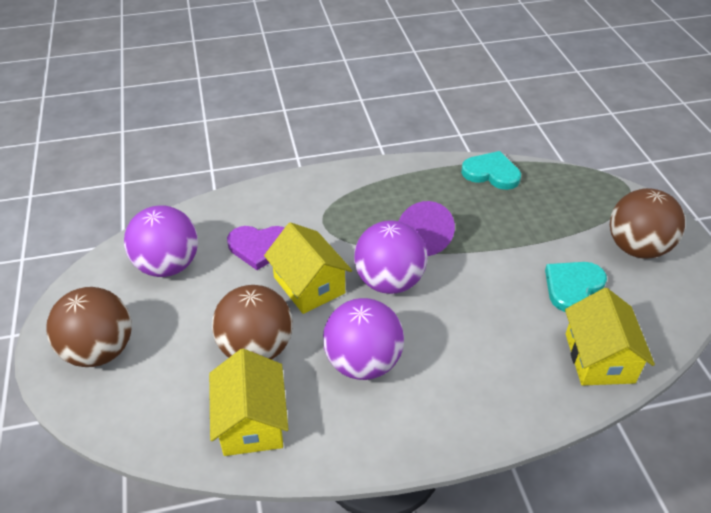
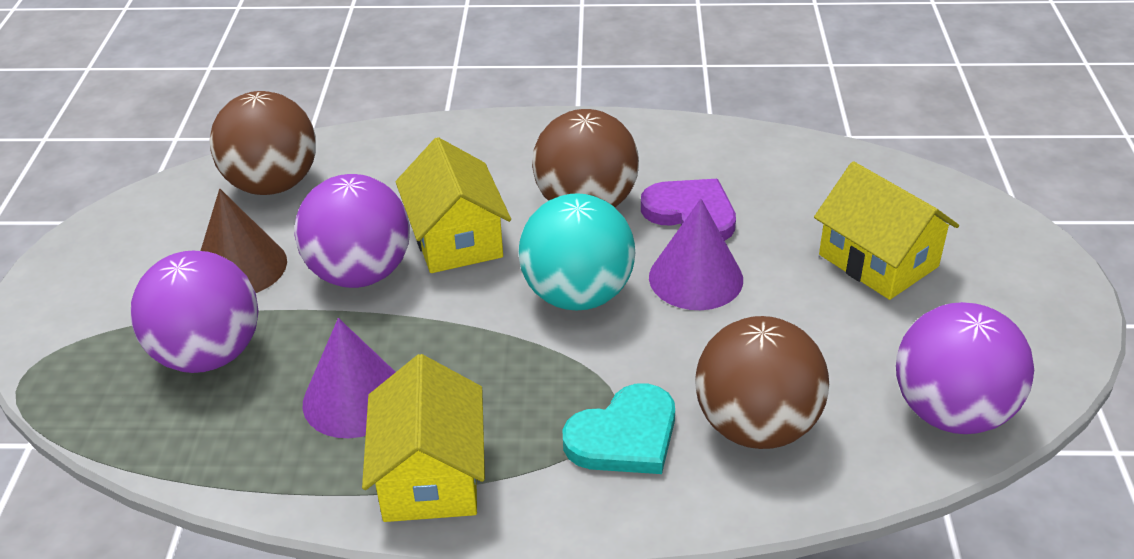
brown cone: 0 -> 1
purple cone: 1 -> 2
turquoise ball: 0 -> 1
turquoise heart: 2 -> 1

